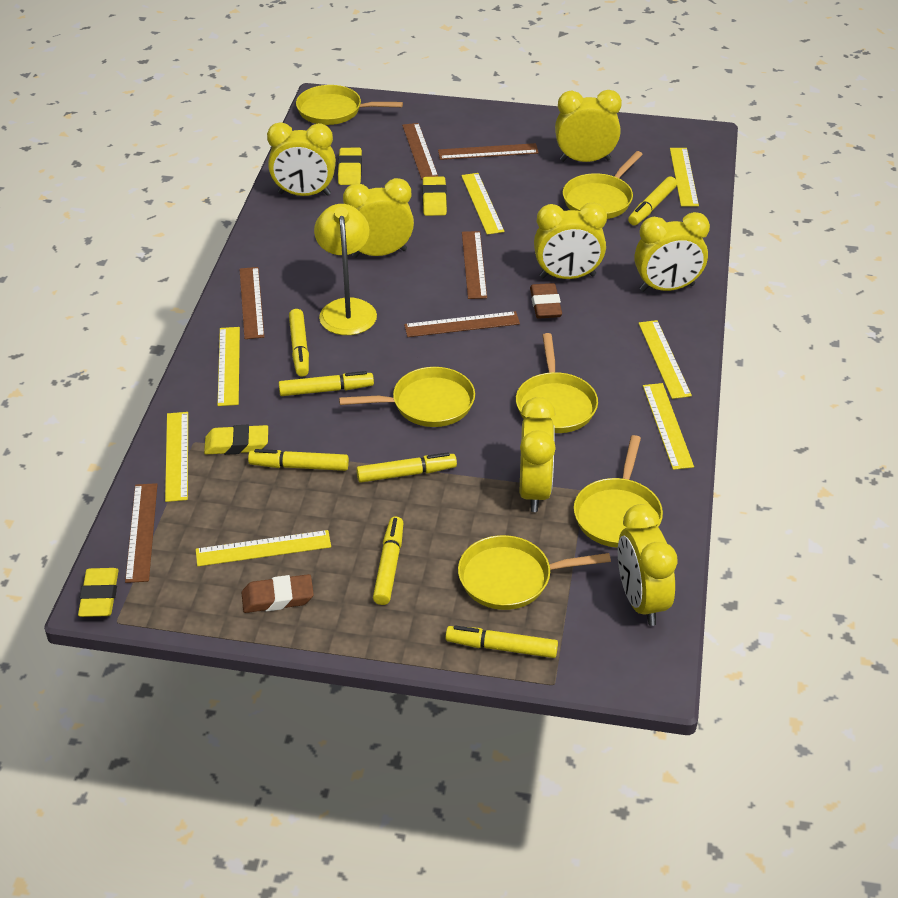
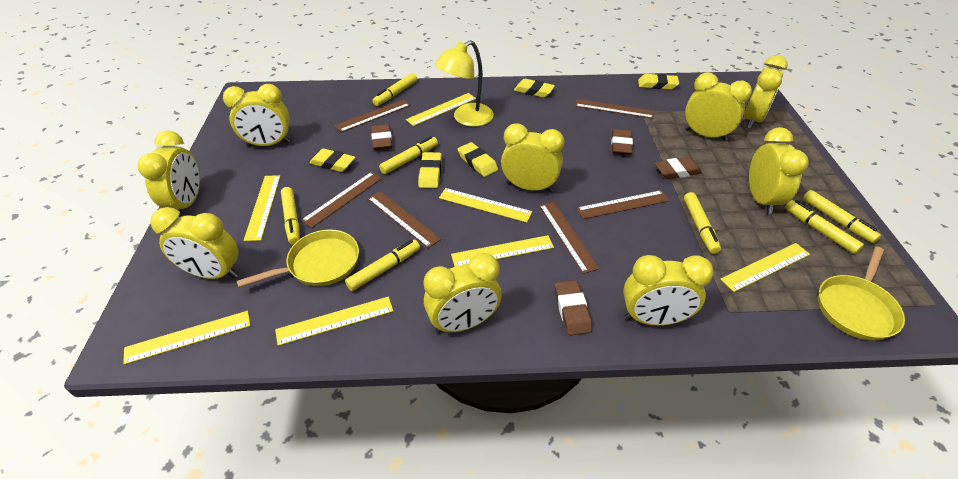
brown eraser: 2 -> 4
yellow clock: 7 -> 9
yellow eraser: 4 -> 5
yellow pan: 6 -> 2

